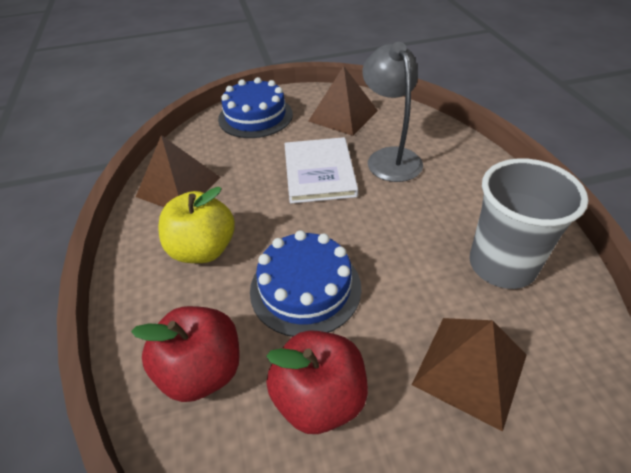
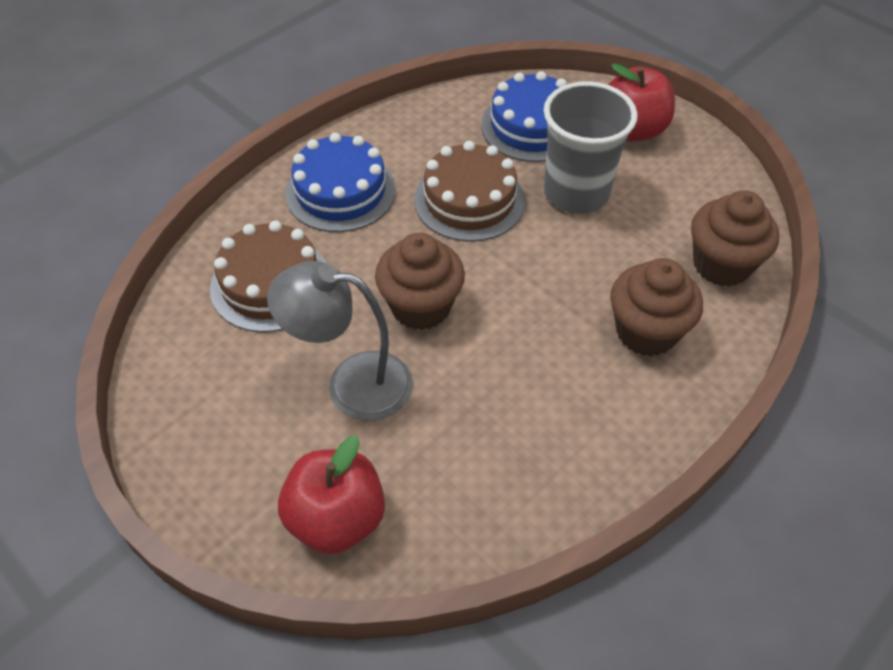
brown cake: 0 -> 2
brown cupcake: 0 -> 3
brown pyramid: 3 -> 0
white book: 1 -> 0
yellow apple: 1 -> 0

